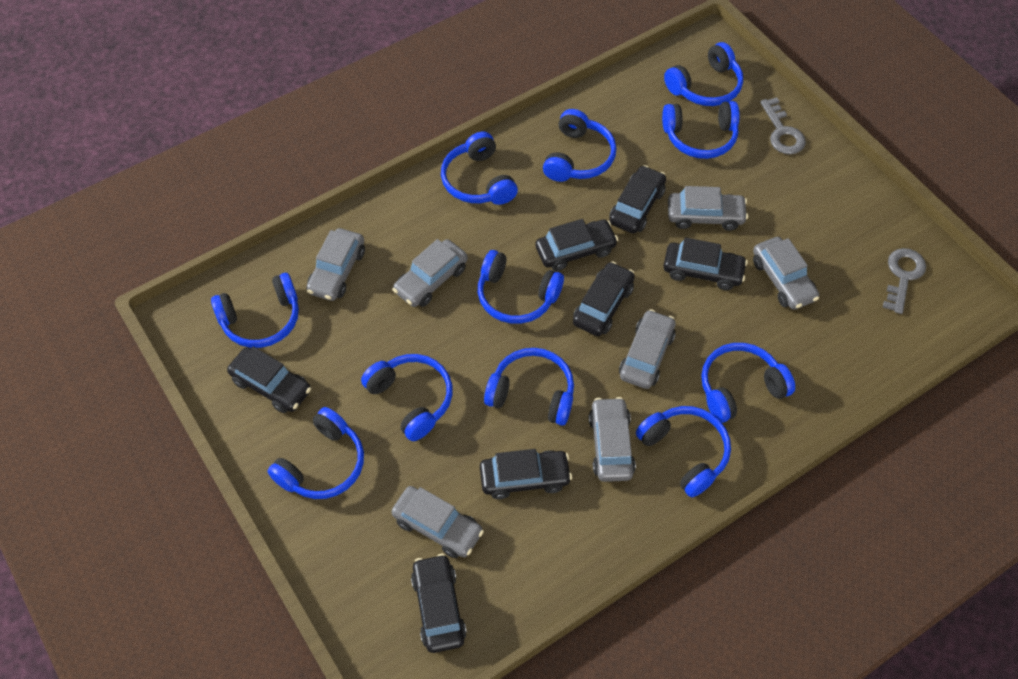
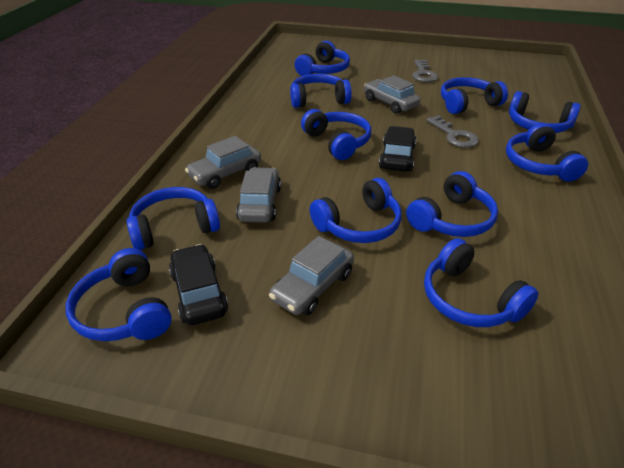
black car: 7 -> 2
grey car: 7 -> 4

